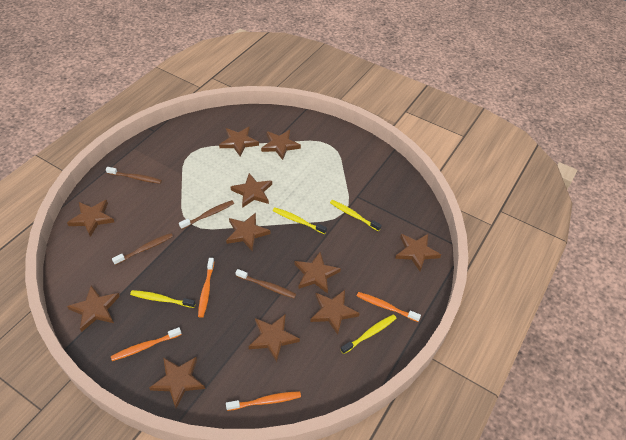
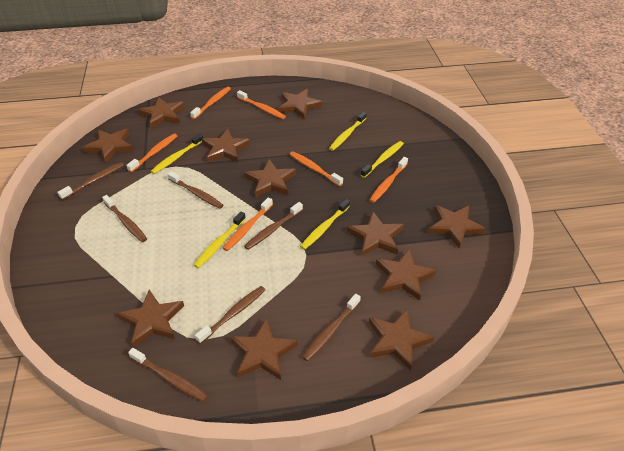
brown toothbrush: 4 -> 7
orange toothbrush: 4 -> 6
yellow toothbrush: 4 -> 5

